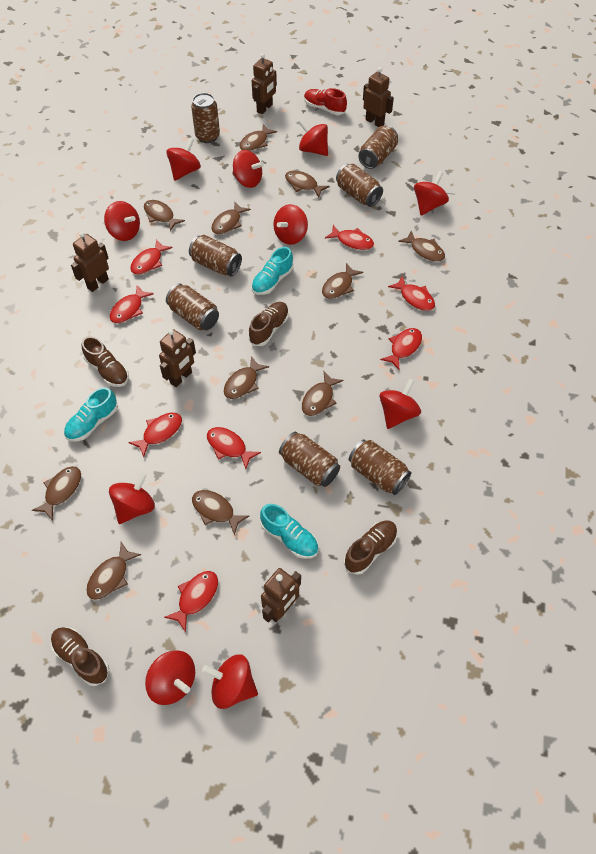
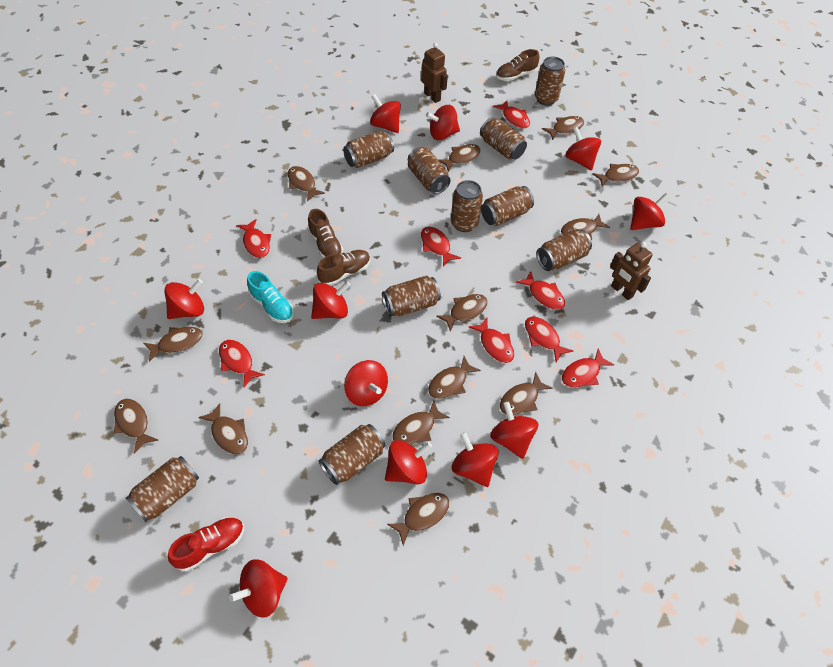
brown can: 7 -> 10
brown fish: 11 -> 13
brown robot: 5 -> 2
brown shoe: 4 -> 3
red spinning top: 10 -> 11
turquoise shoe: 3 -> 1

